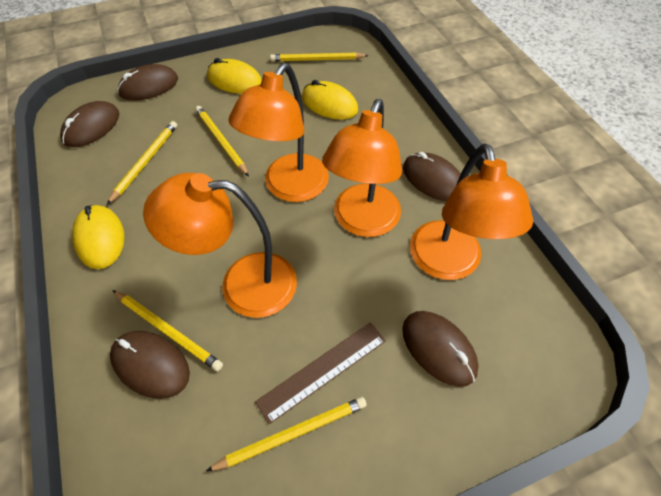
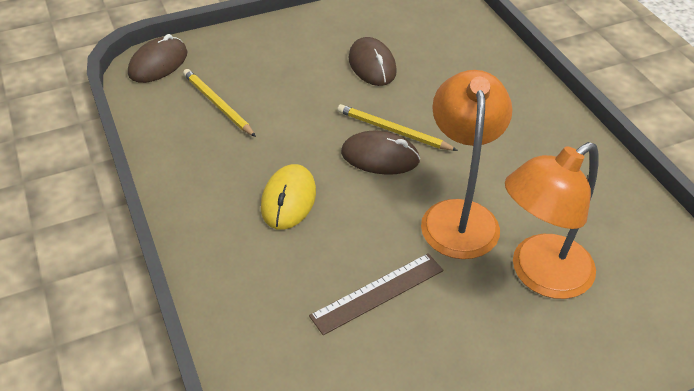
brown mouse: 5 -> 3
orange lamp: 4 -> 2
yellow mouse: 3 -> 1
yellow pencil: 5 -> 2

